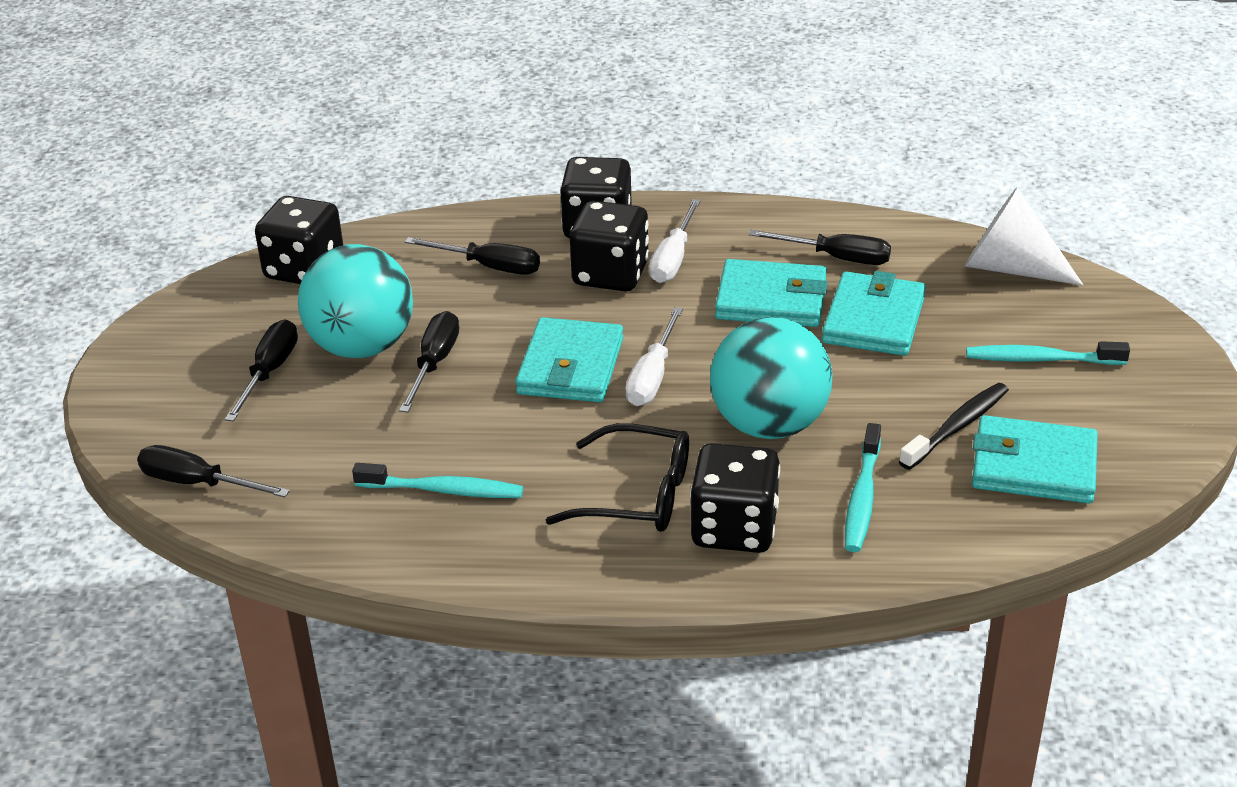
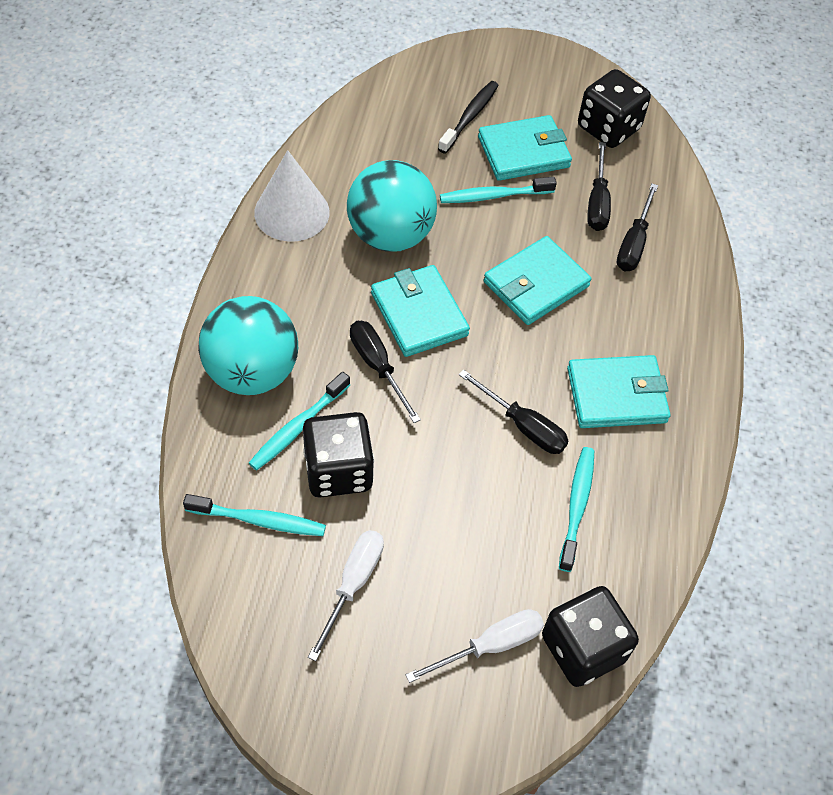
black dice: 4 -> 3
black glasses: 1 -> 0
black screwdriver: 5 -> 4
turquoise toothbrush: 3 -> 4

